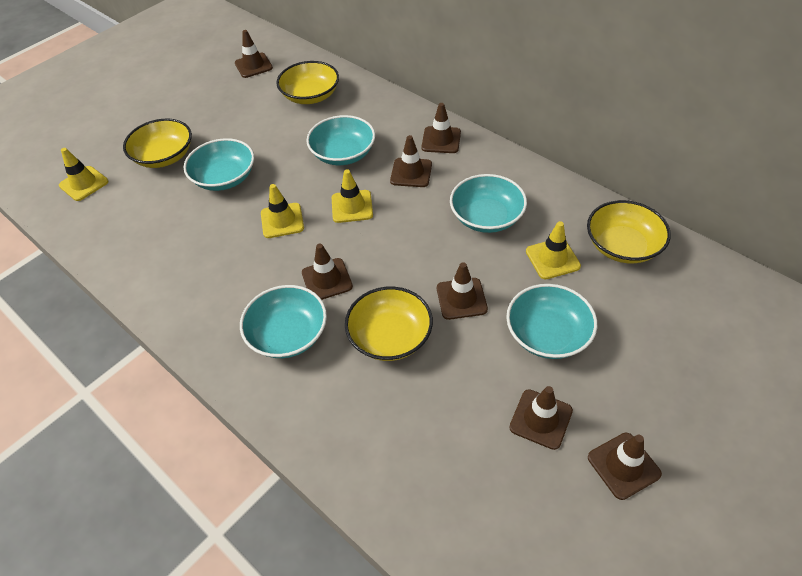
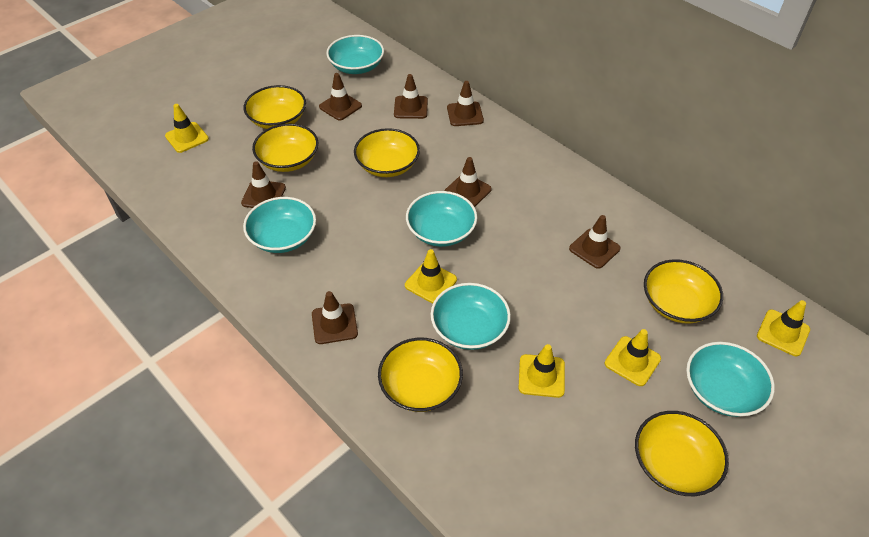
yellow bowl: 4 -> 6
yellow traffic cone: 4 -> 5

